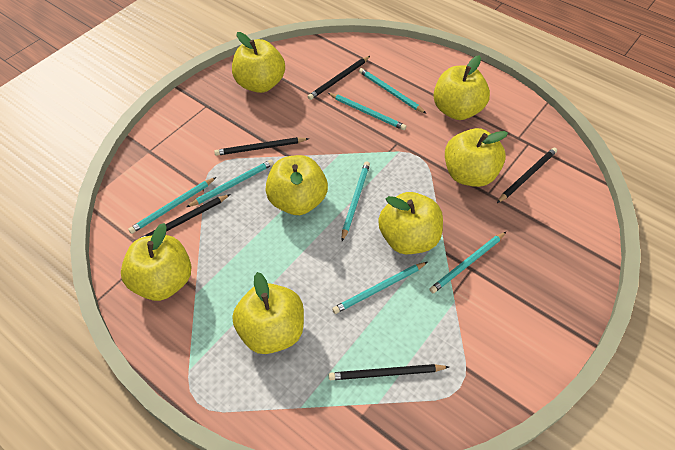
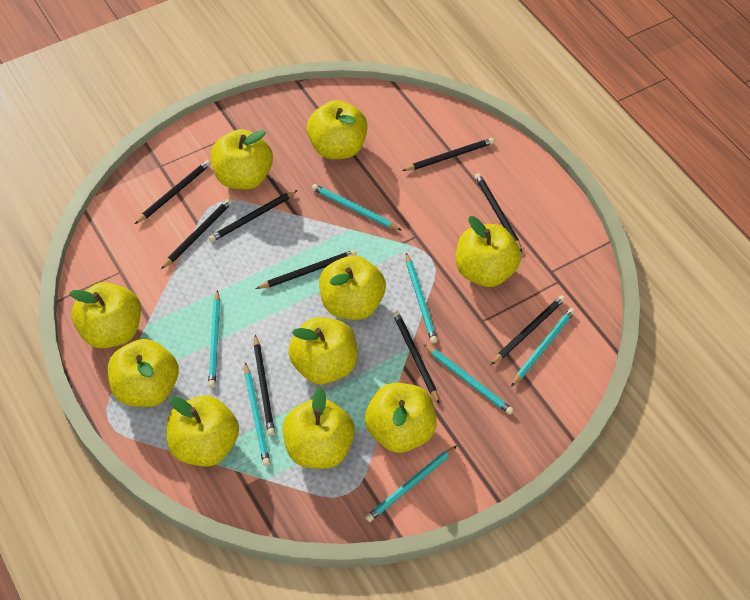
black pencil: 5 -> 9
yellow apple: 7 -> 10

